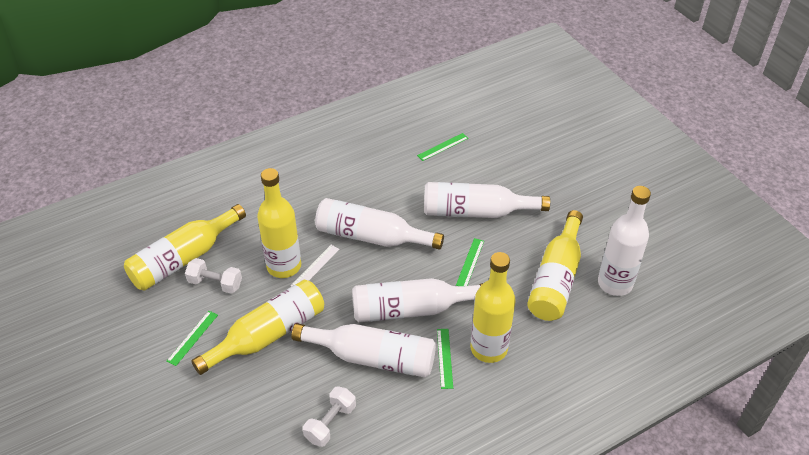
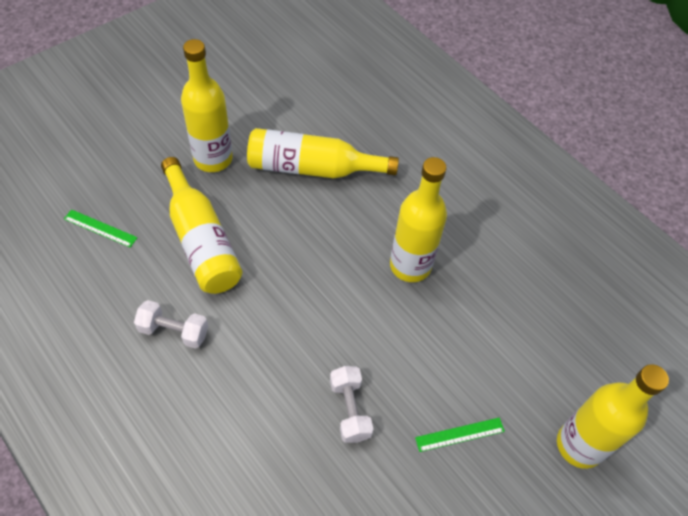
green ruler: 4 -> 2
white bottle: 5 -> 0
white ruler: 1 -> 0

